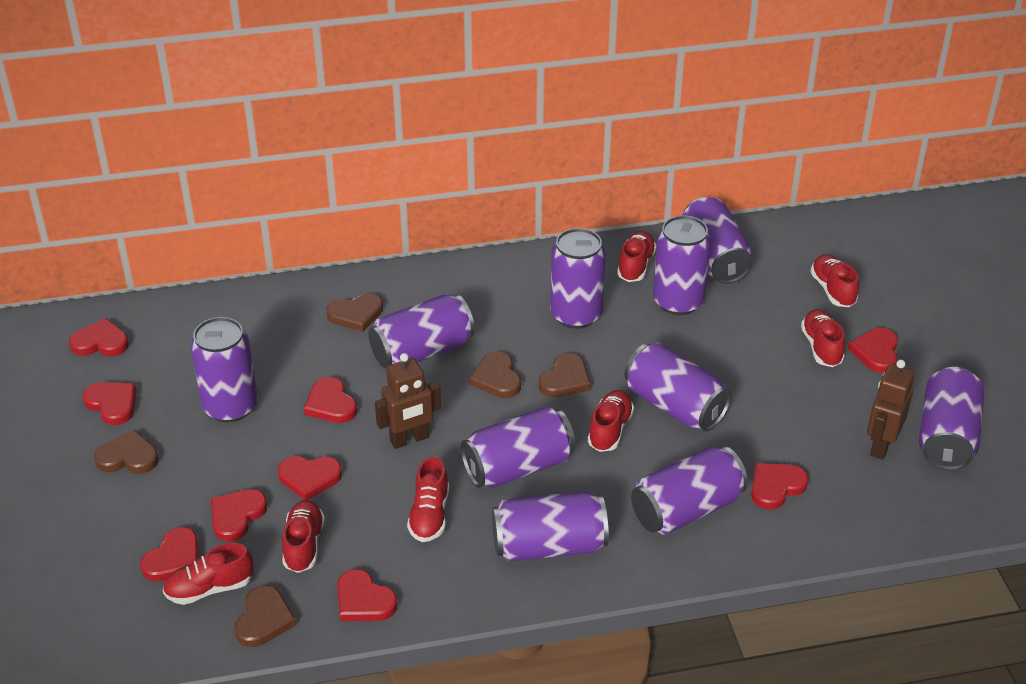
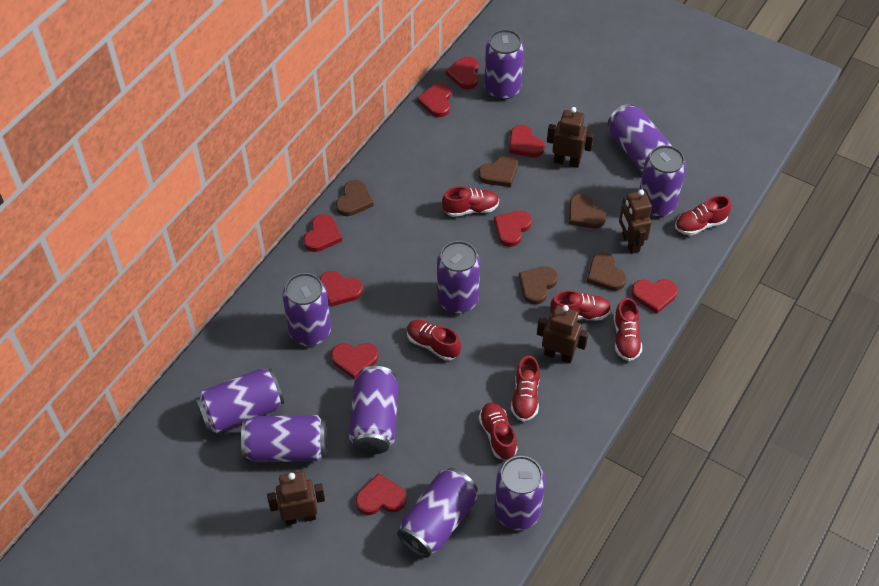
brown robot: 2 -> 4

